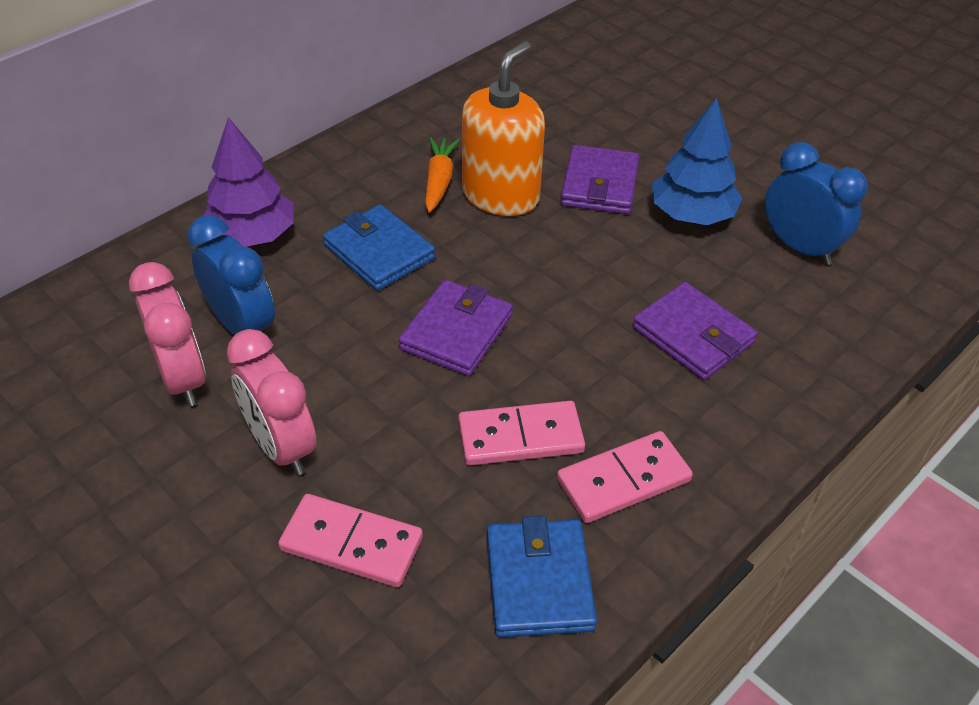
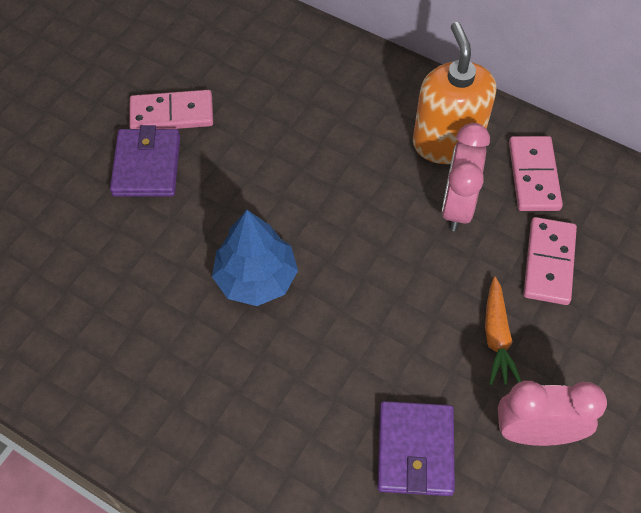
blue clock: 2 -> 0
blue wallet: 2 -> 0
purple tree: 1 -> 0
purple wallet: 3 -> 2

